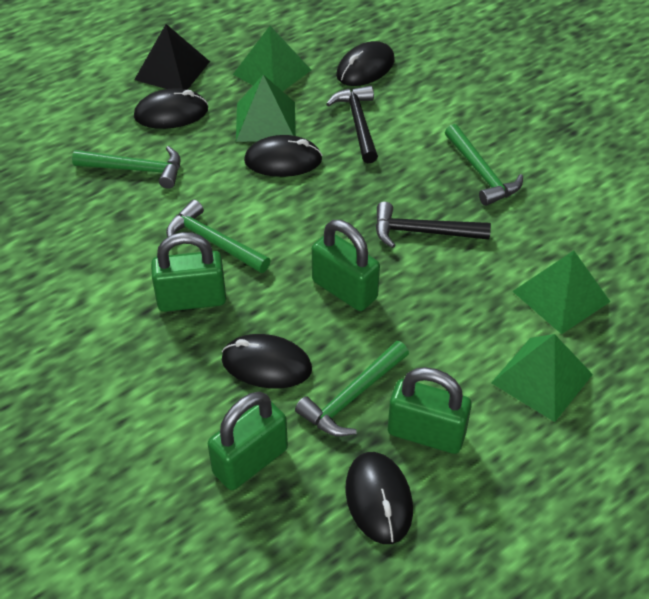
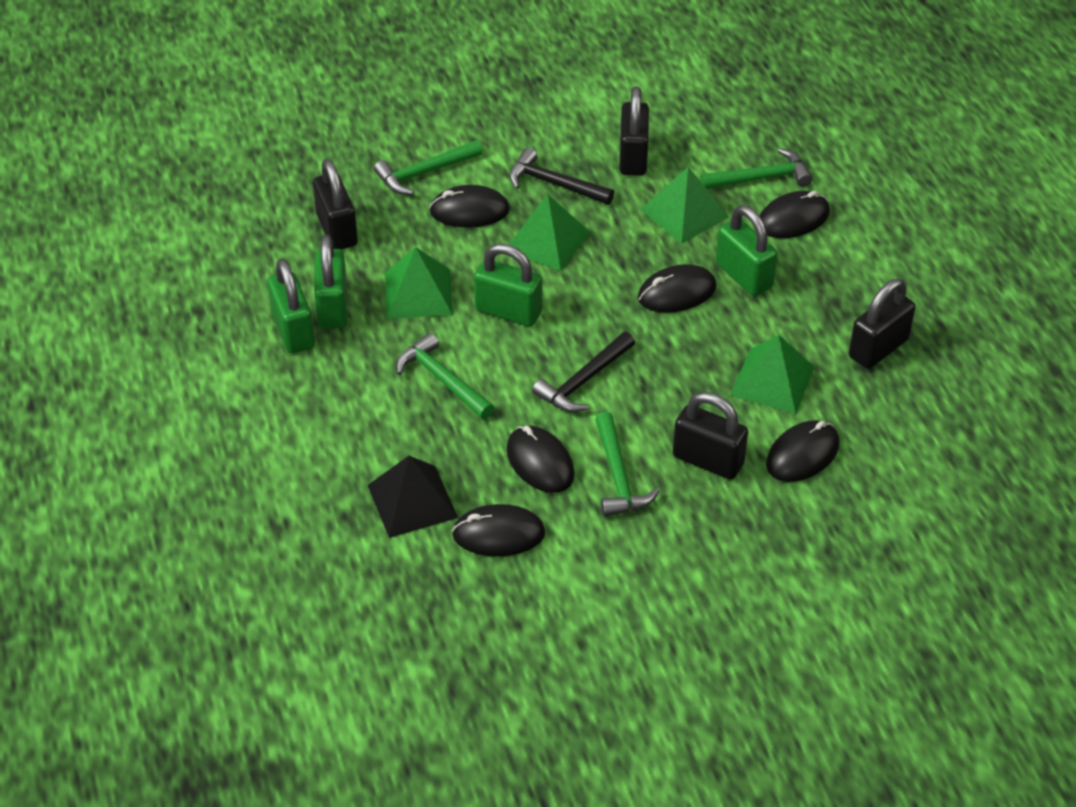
black mouse: 5 -> 6
black padlock: 0 -> 4

